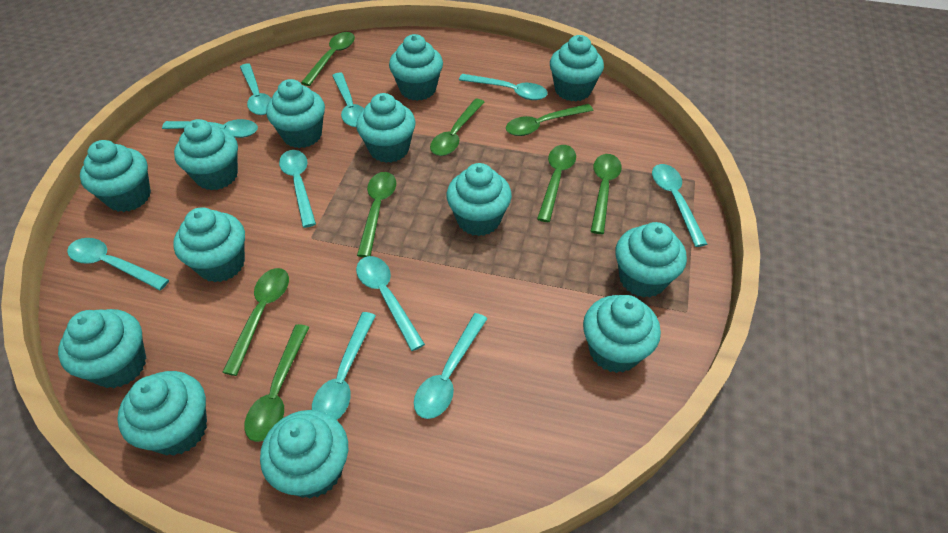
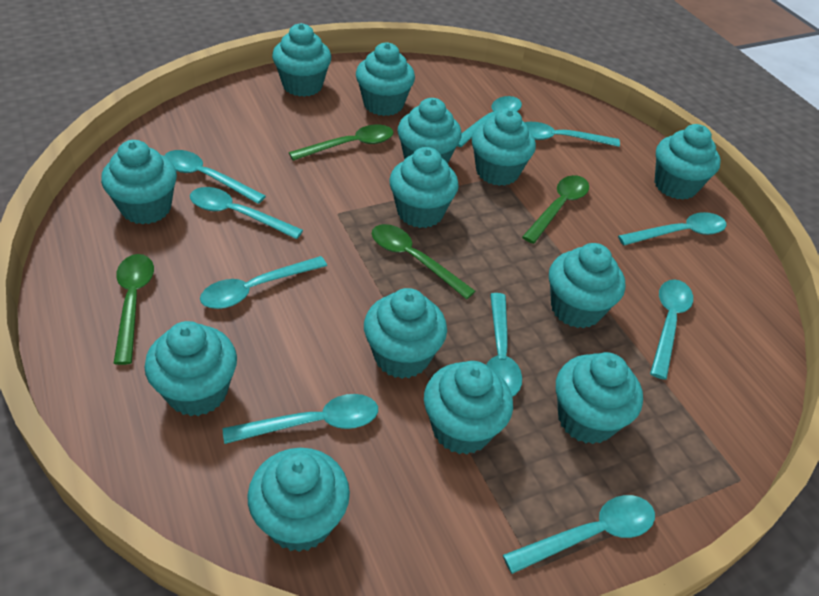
green spoon: 8 -> 4

